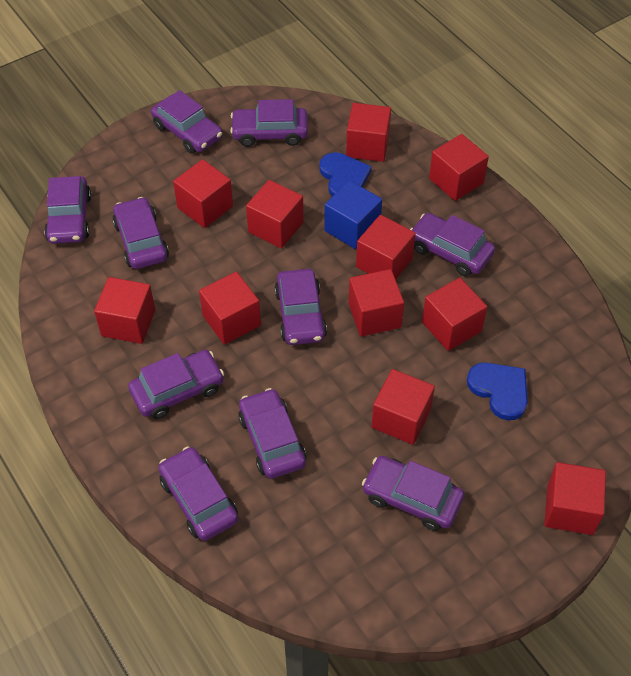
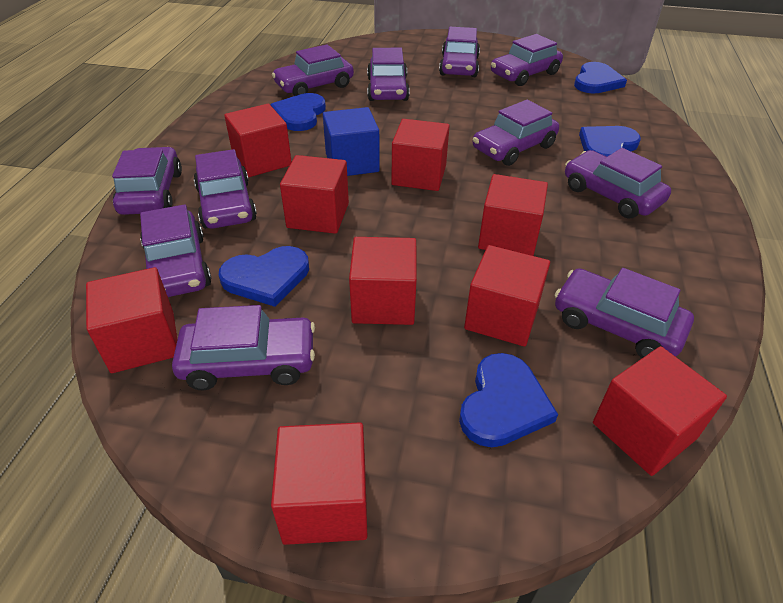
blue heart: 2 -> 5
purple car: 10 -> 11
red cube: 11 -> 9

